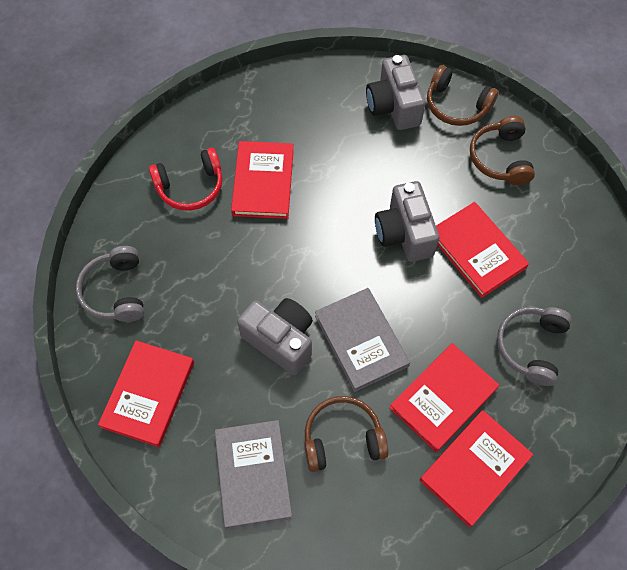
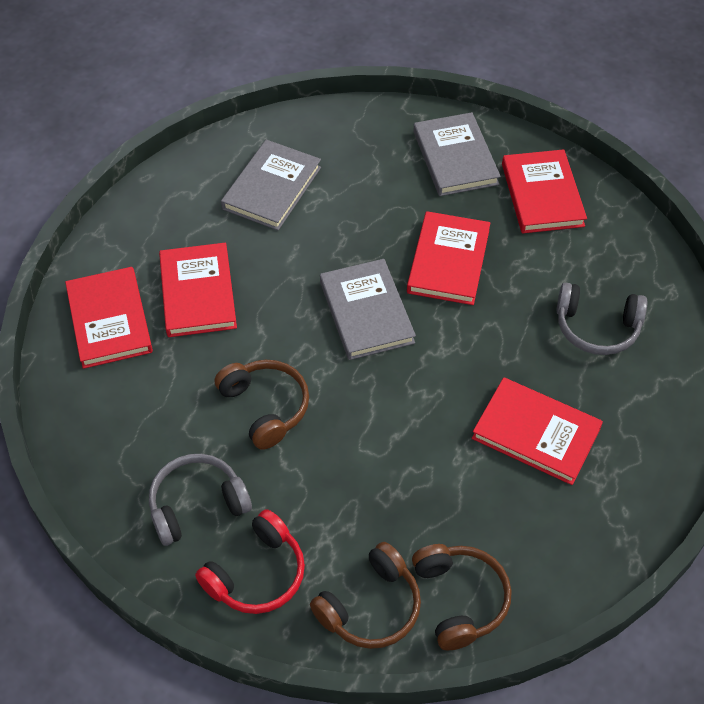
grey book: 2 -> 3
grey camera: 3 -> 0

